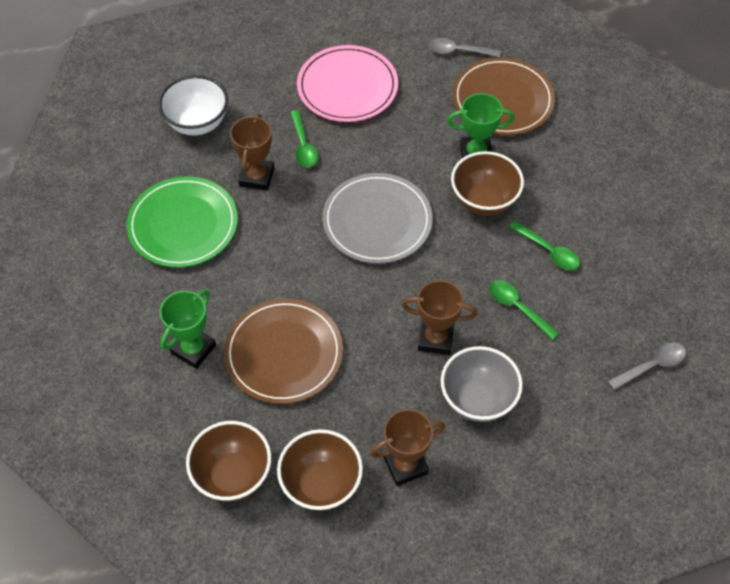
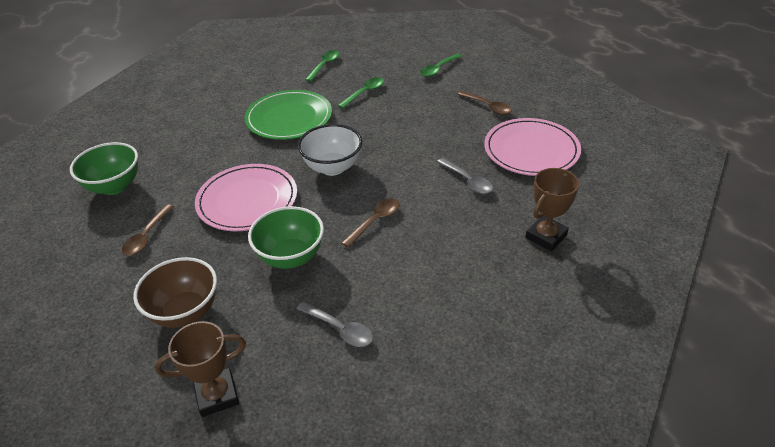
brown bowl: 3 -> 1
brown plate: 2 -> 0
brown spoon: 0 -> 3
brown trophy: 3 -> 2
green bowl: 0 -> 2
green trophy: 2 -> 0
grey bowl: 1 -> 0
grey plate: 1 -> 0
pink plate: 1 -> 2

